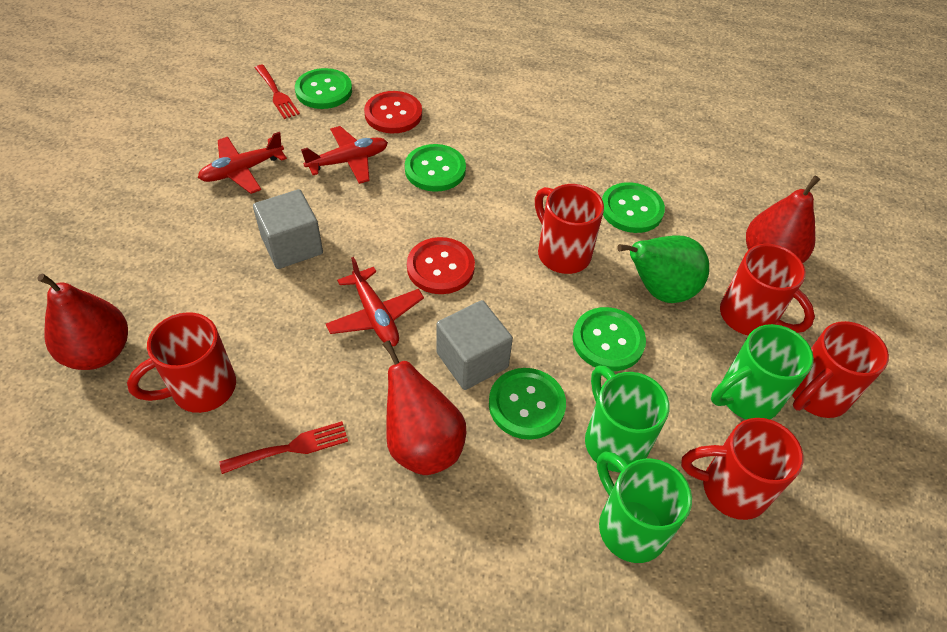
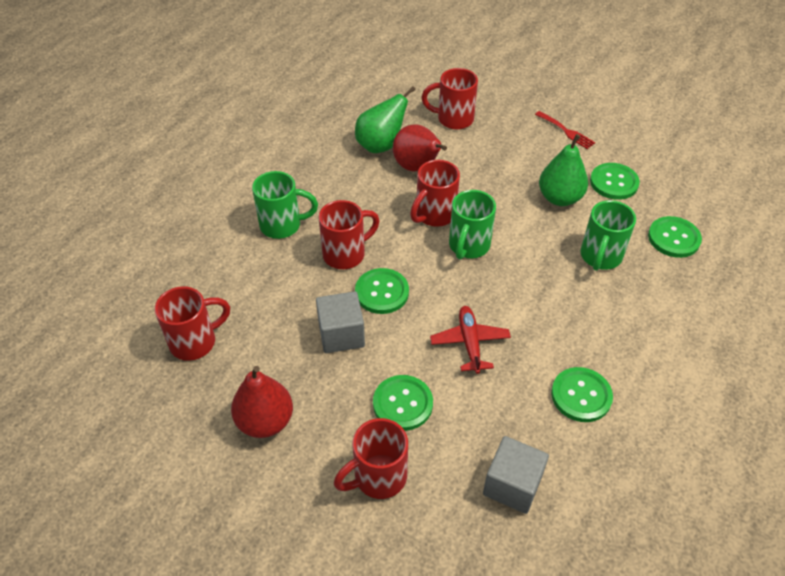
green pear: 1 -> 2
red button: 2 -> 0
red fork: 2 -> 1
red pear: 3 -> 2
red plane: 3 -> 1

